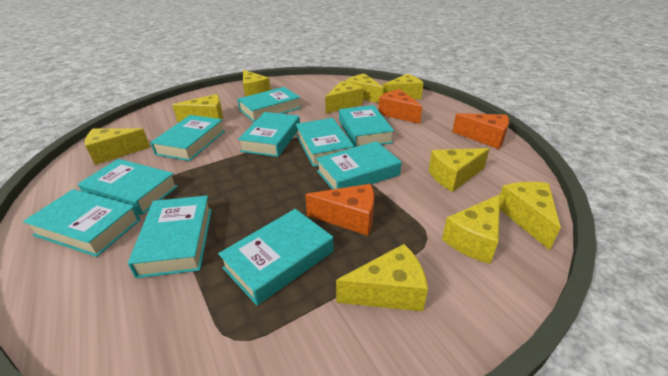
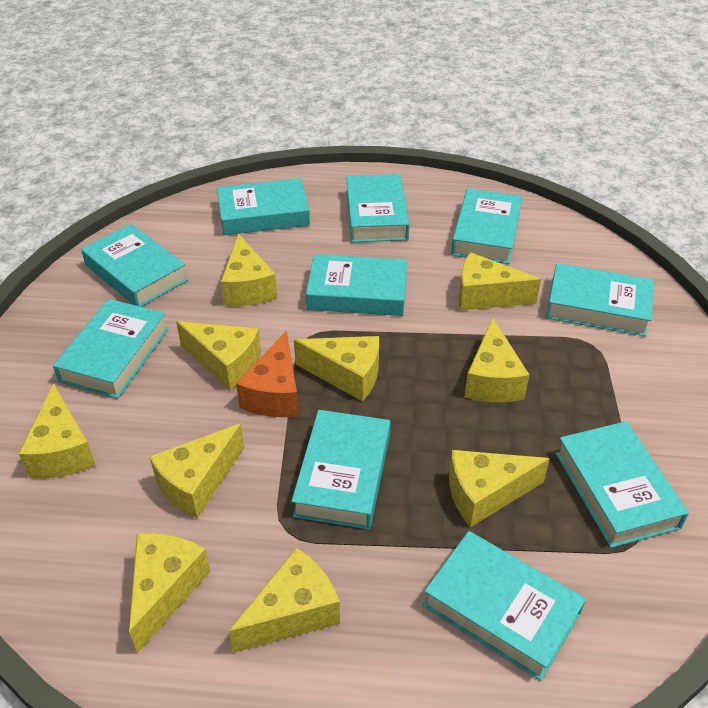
orange cheese: 3 -> 1

